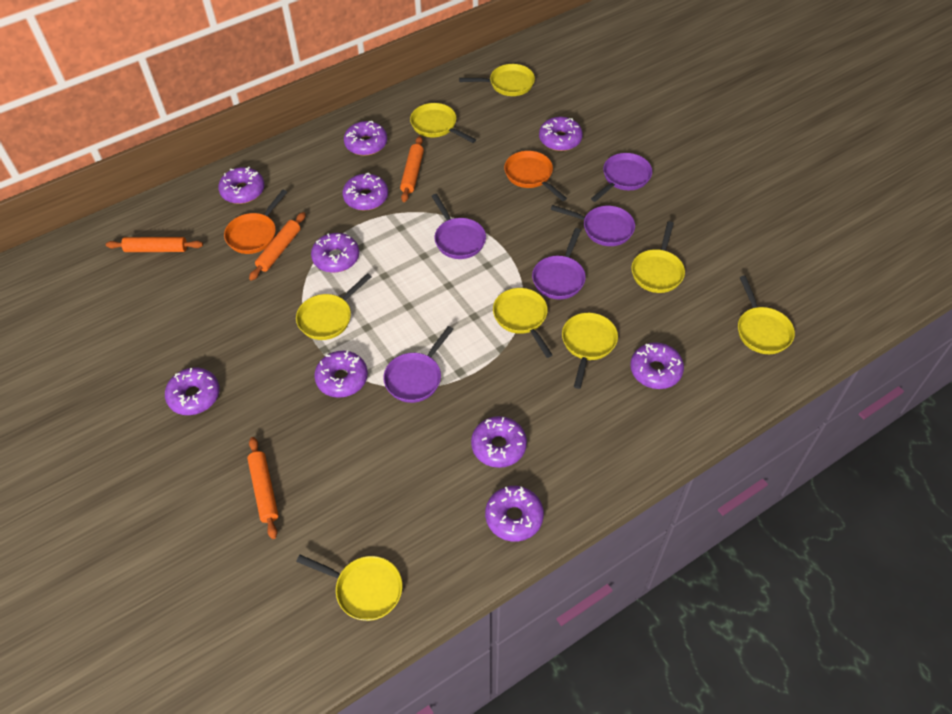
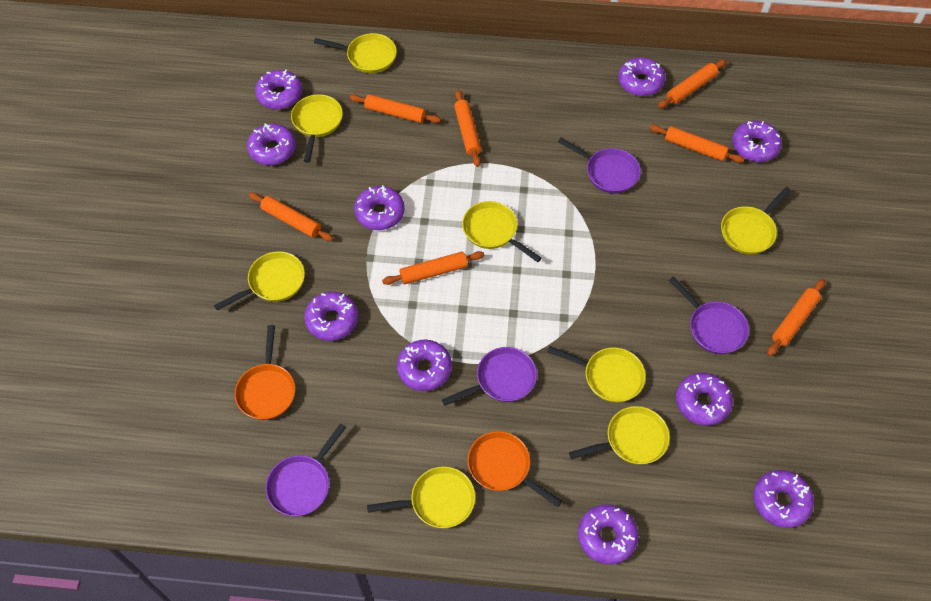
orange rolling pin: 4 -> 7
purple pan: 5 -> 4

